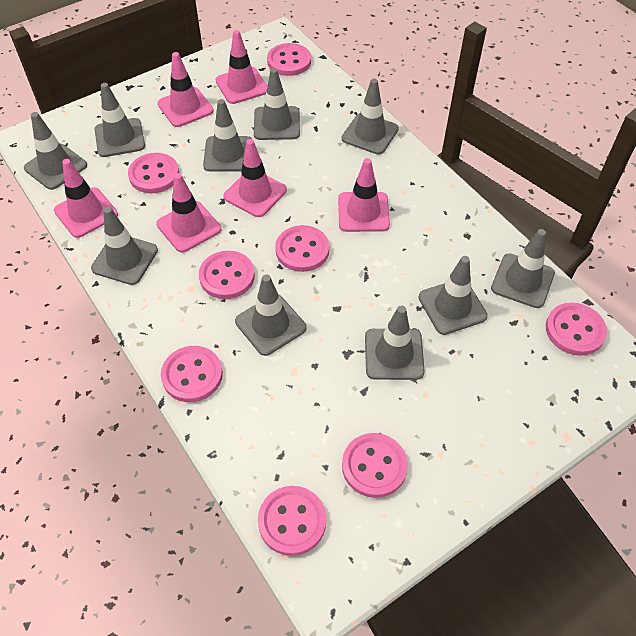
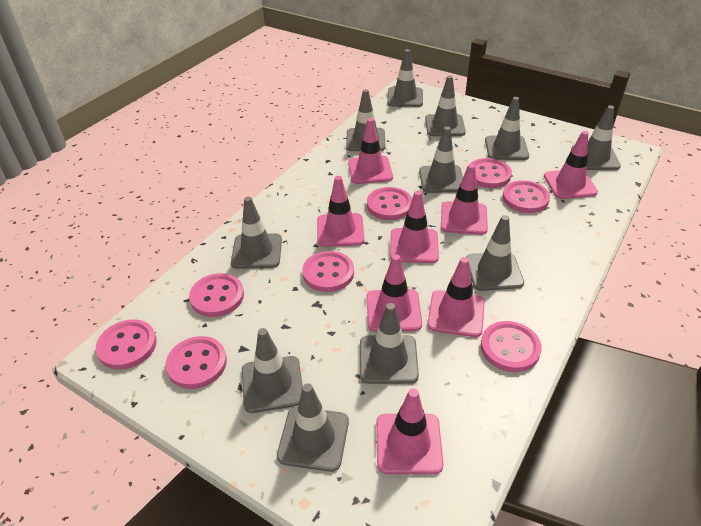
grey traffic cone: 10 -> 11
pink traffic cone: 6 -> 8

